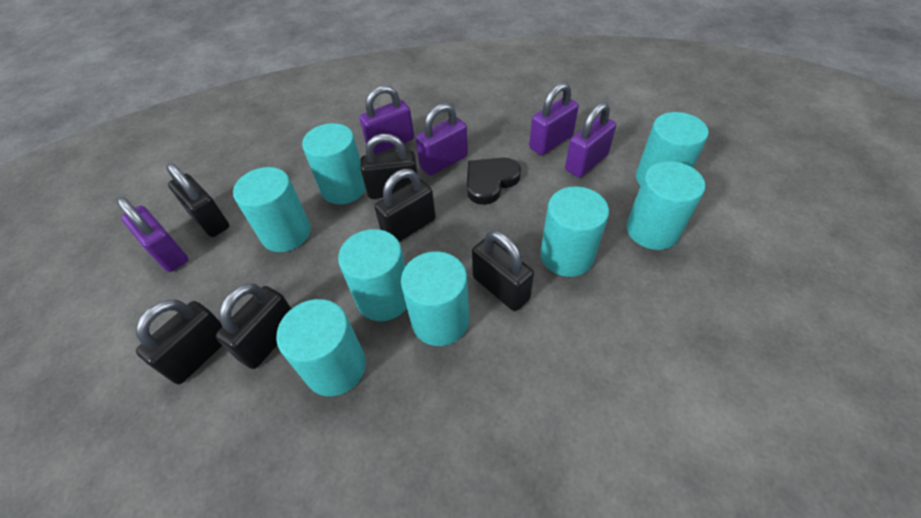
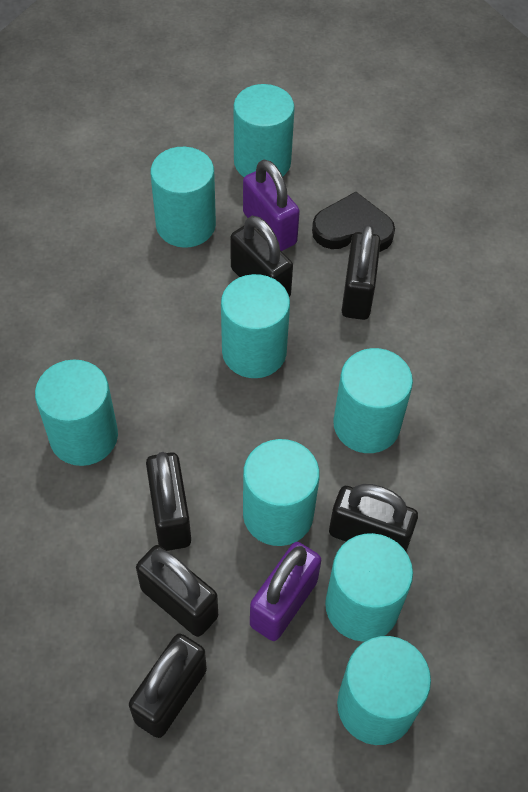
purple padlock: 5 -> 2

